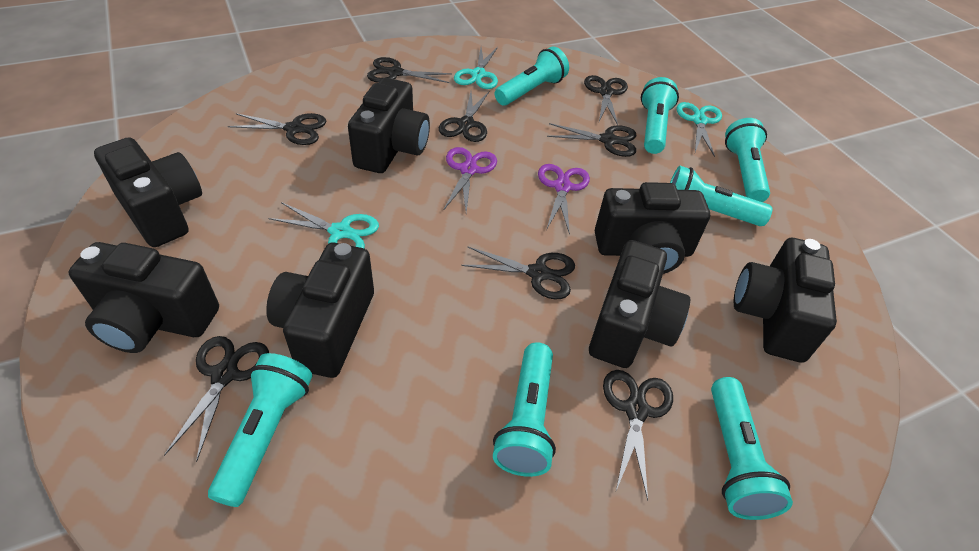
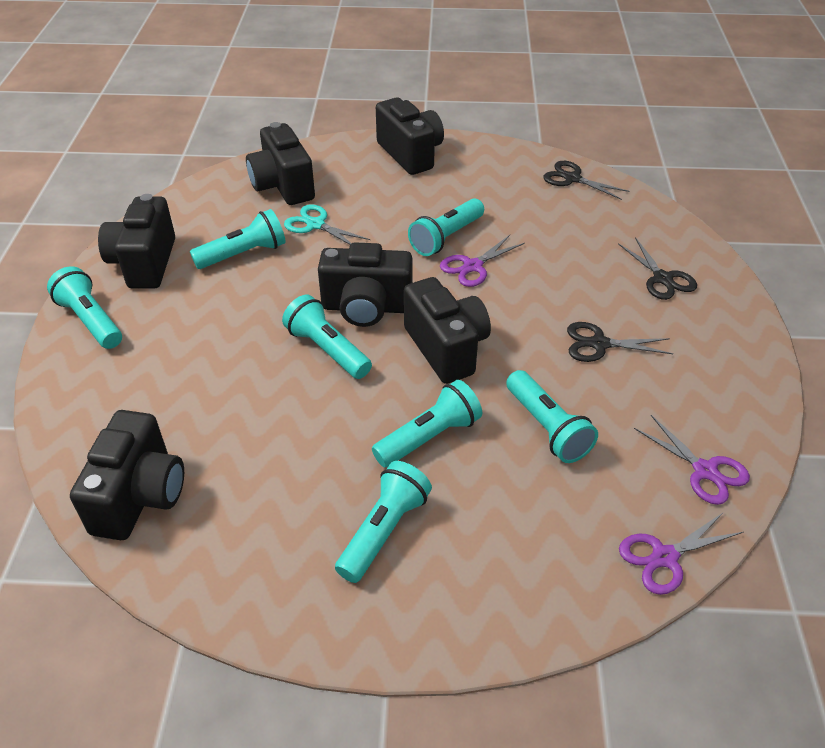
black camera: 7 -> 6
black scissors: 8 -> 3
purple scissors: 2 -> 3
turquoise scissors: 3 -> 1

